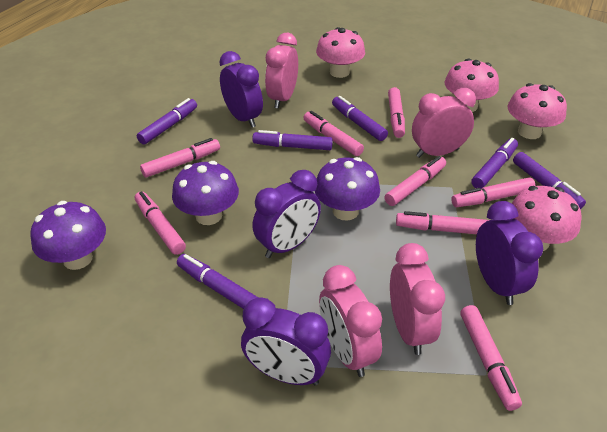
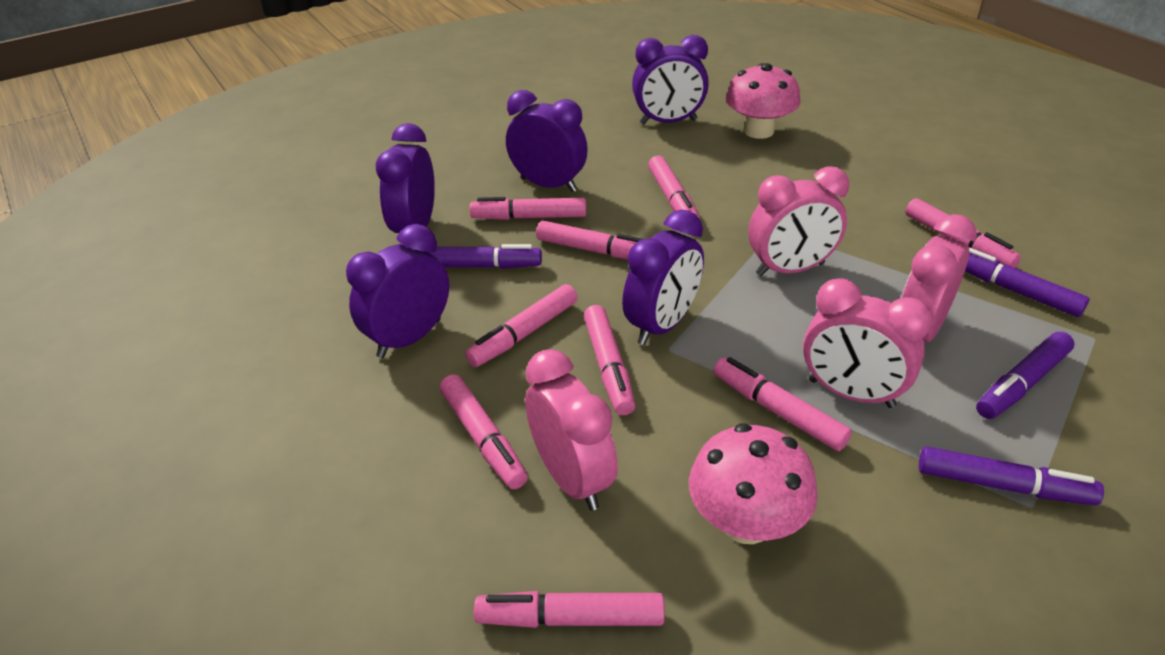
pink marker: 8 -> 9
pink mushroom: 4 -> 2
purple clock: 4 -> 5
purple marker: 6 -> 4
purple mushroom: 3 -> 0

